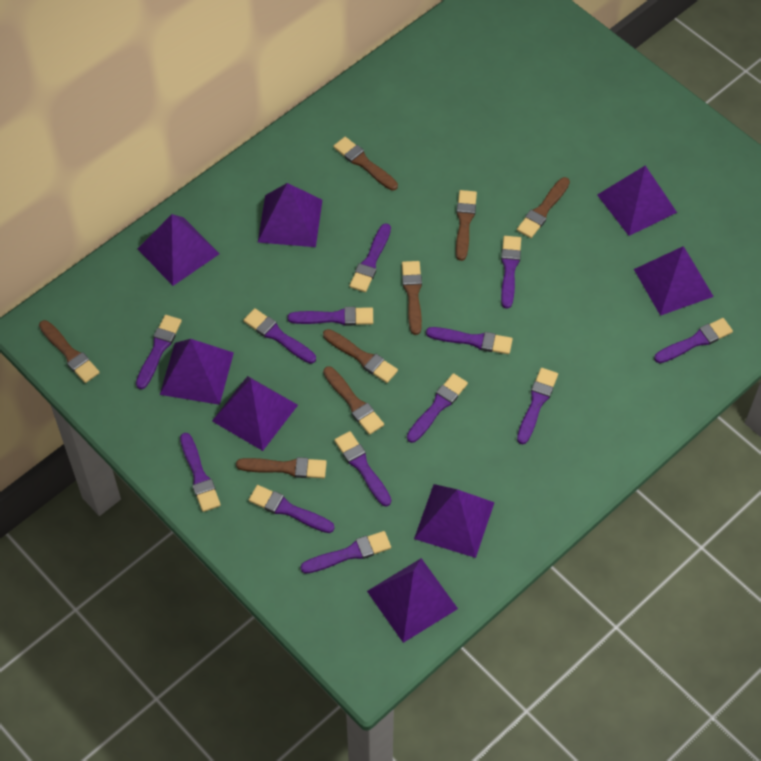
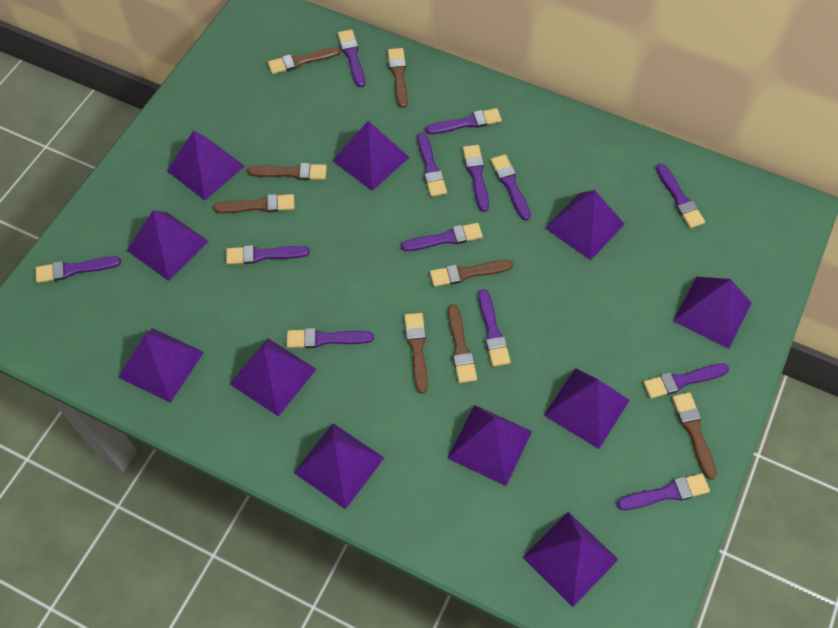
purple pyramid: 8 -> 11

